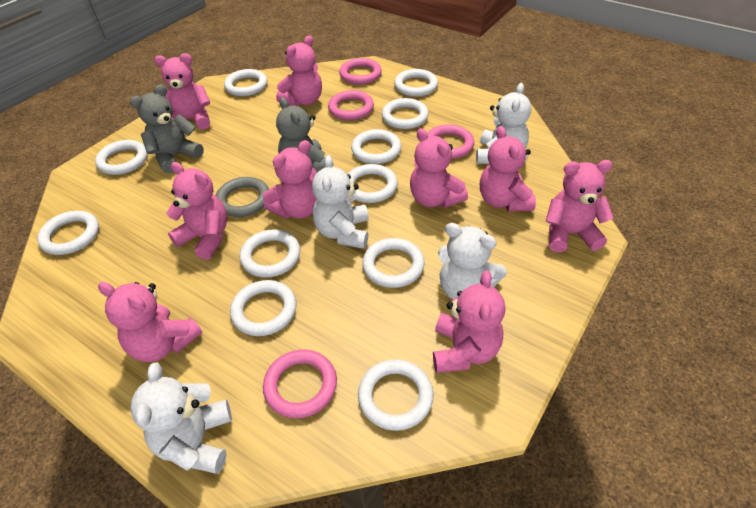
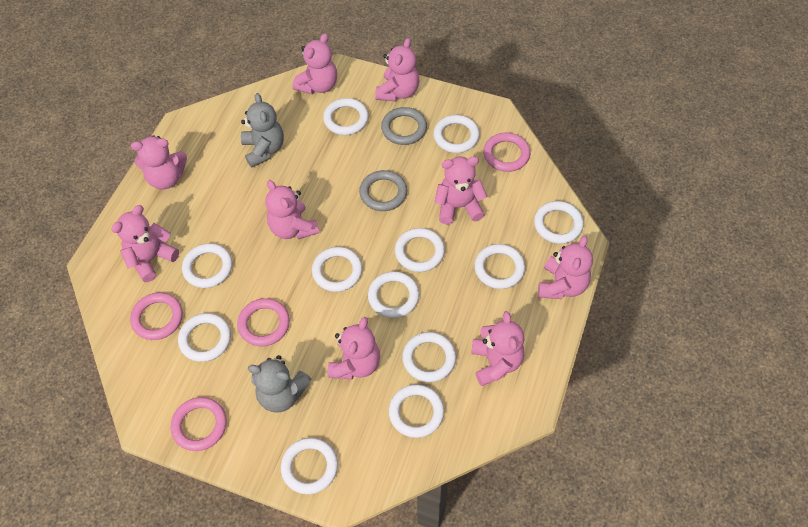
grey ring: 1 -> 2
white ring: 11 -> 12
white teddy bear: 4 -> 0

